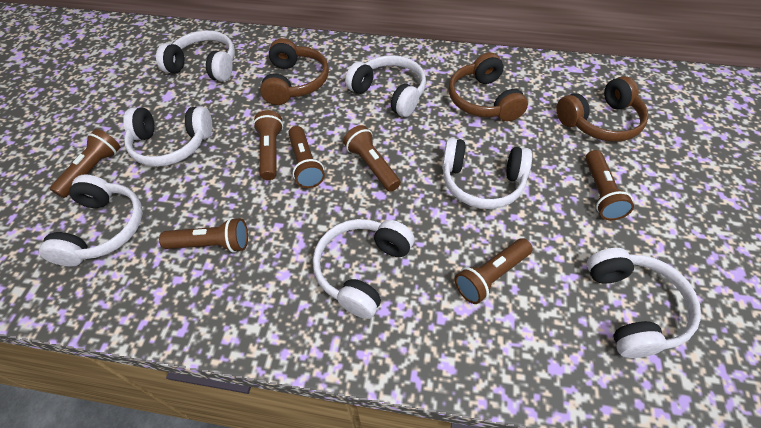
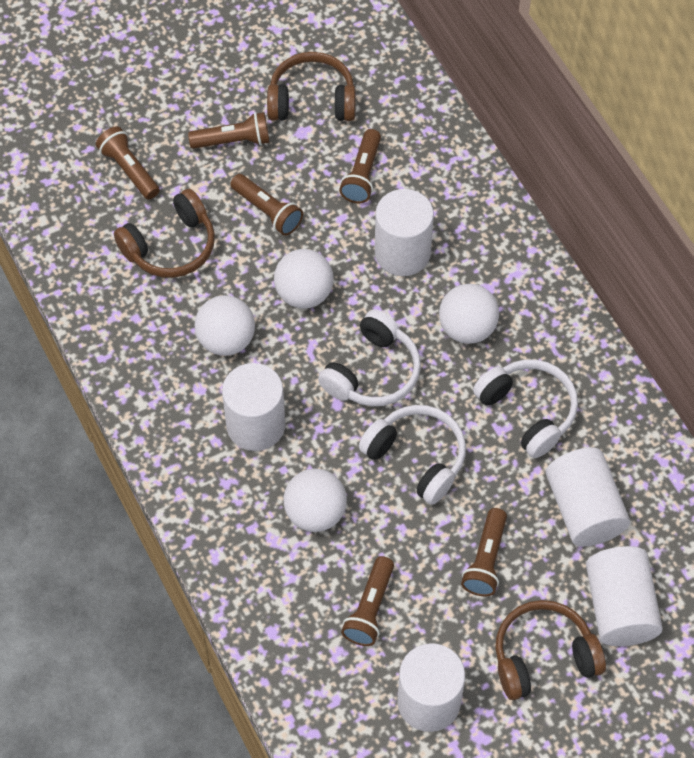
brown flashlight: 7 -> 6
white ball: 0 -> 4
white cylinder: 0 -> 5
white headphones: 7 -> 3

